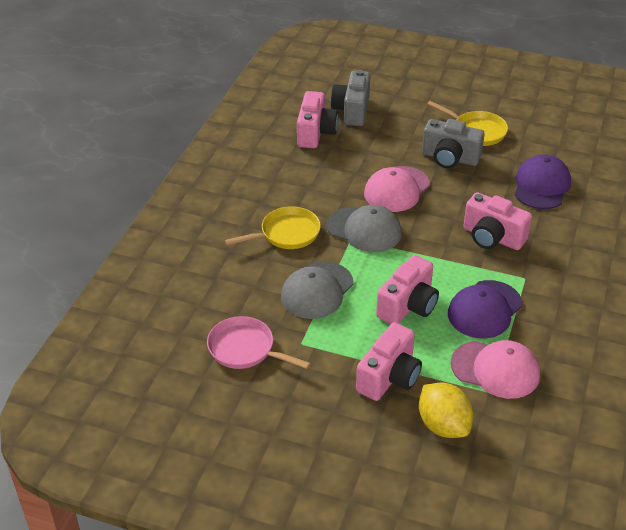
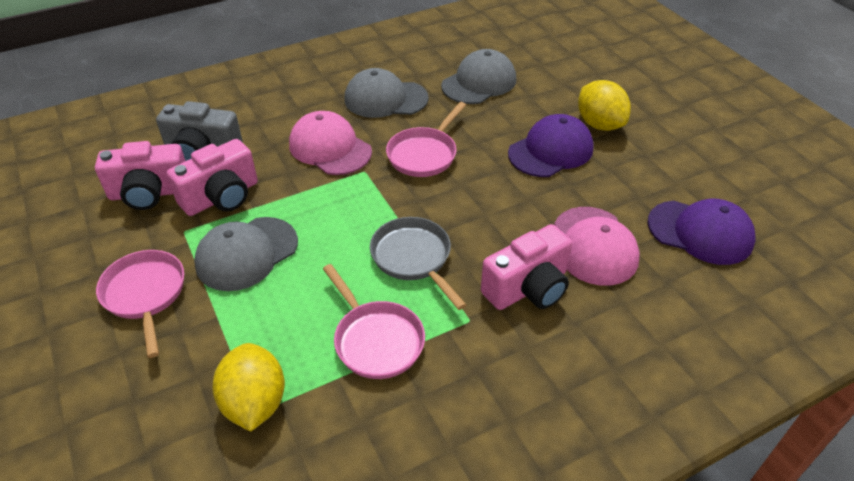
grey camera: 2 -> 1
grey cap: 2 -> 3
grey pan: 0 -> 1
pink camera: 4 -> 3
pink pan: 1 -> 3
yellow lemon: 1 -> 2
yellow pan: 2 -> 0

